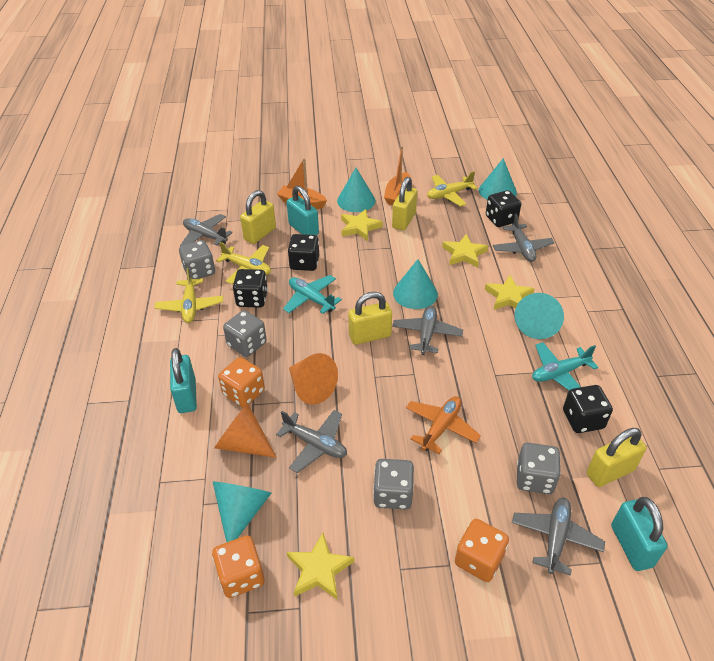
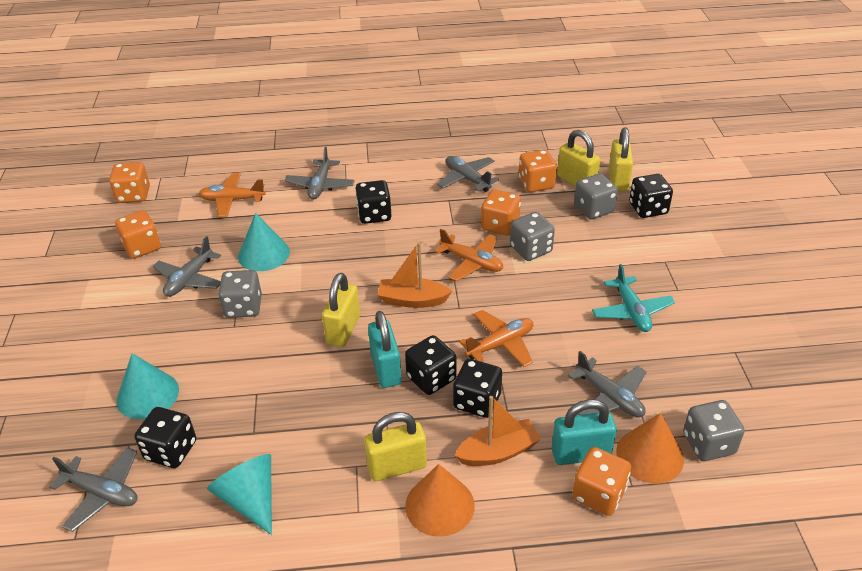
black dice: 4 -> 5
orange dice: 3 -> 5
orange plane: 1 -> 3
turquoise cone: 5 -> 3
turquoise padlock: 3 -> 2
turquoise plane: 2 -> 1
yellow plane: 3 -> 0
yellow star: 4 -> 0

